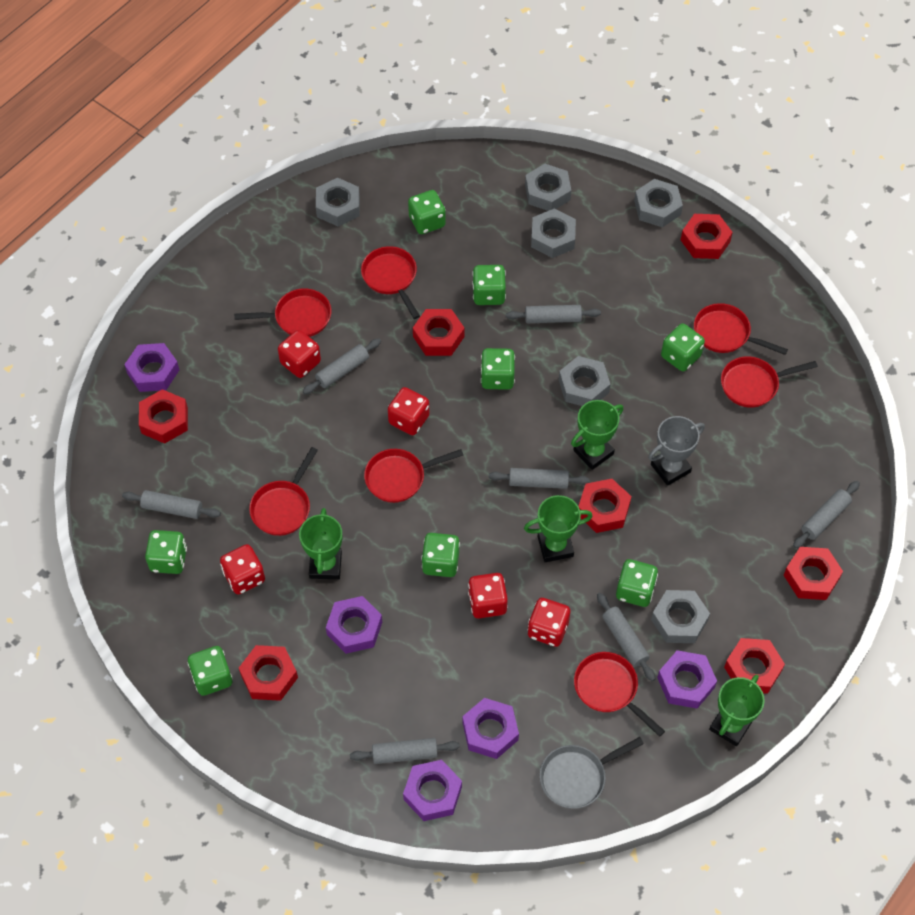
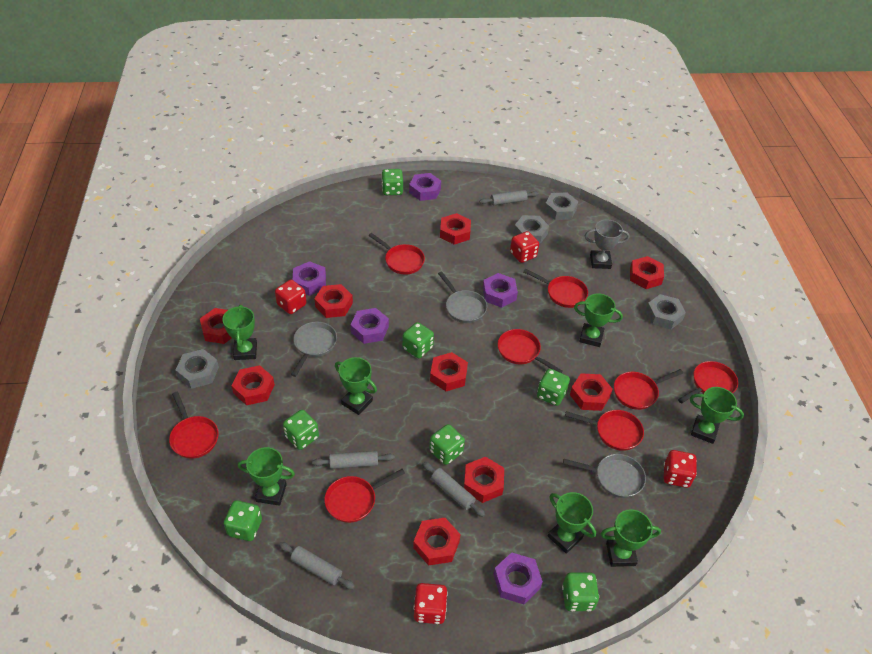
green dice: 8 -> 7
green trophy: 4 -> 7
grey nut: 6 -> 4
grey pan: 1 -> 3
grey rolling pin: 7 -> 4
red dice: 5 -> 4
red nut: 7 -> 9
red pan: 7 -> 8

